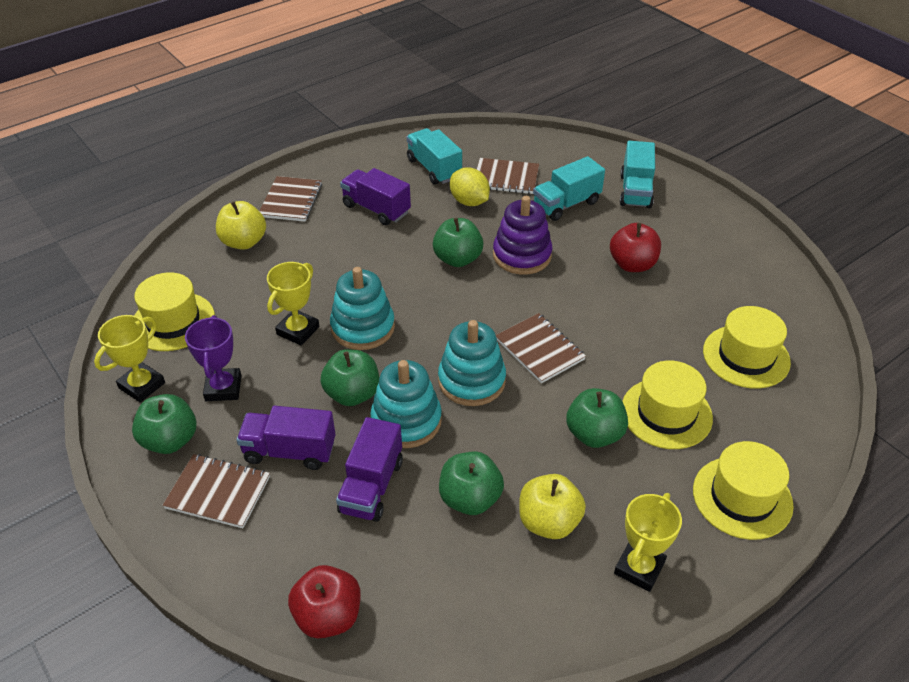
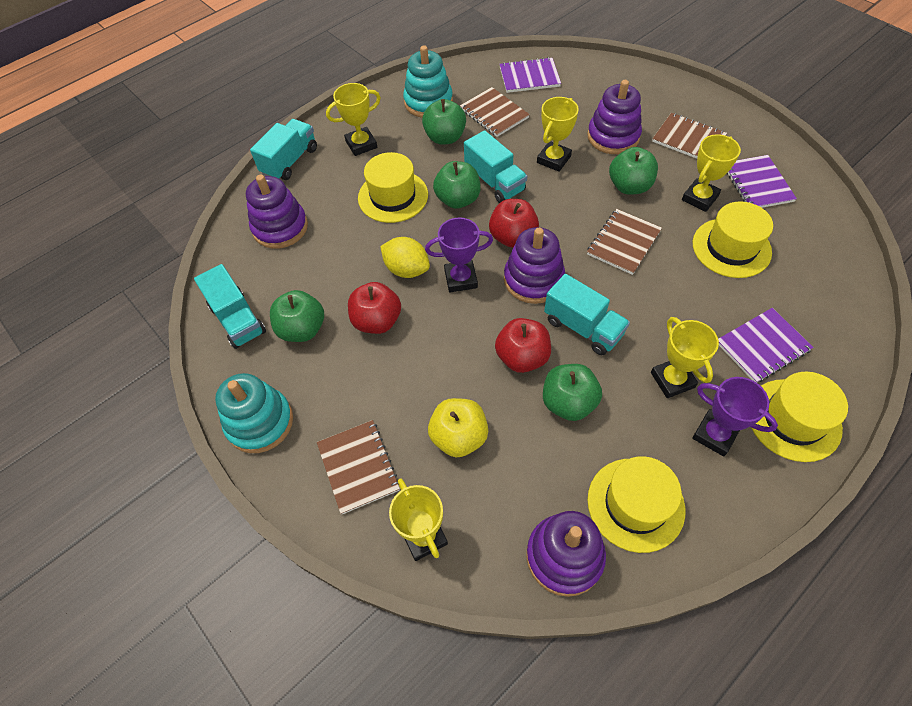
purple notebook: 0 -> 3
purple stacking toy: 1 -> 4
purple trophy: 1 -> 2
purple truck: 3 -> 0
red apple: 2 -> 3
turquoise stacking toy: 3 -> 2
turquoise truck: 3 -> 4
yellow apple: 2 -> 1
yellow trophy: 3 -> 5

